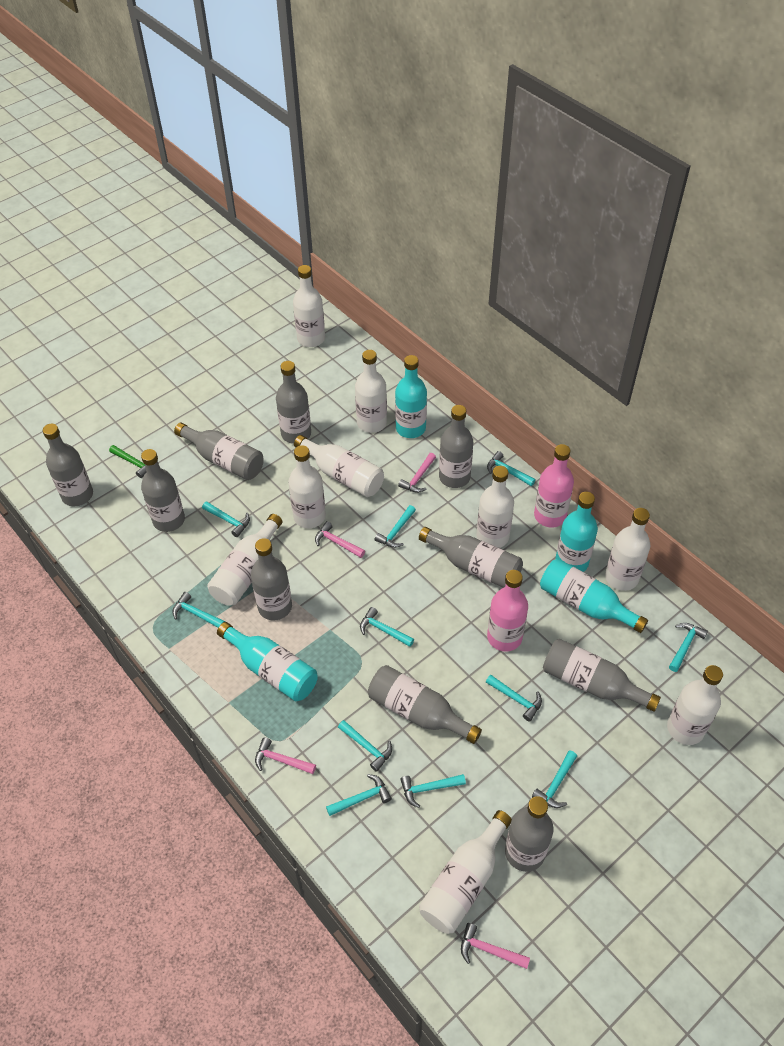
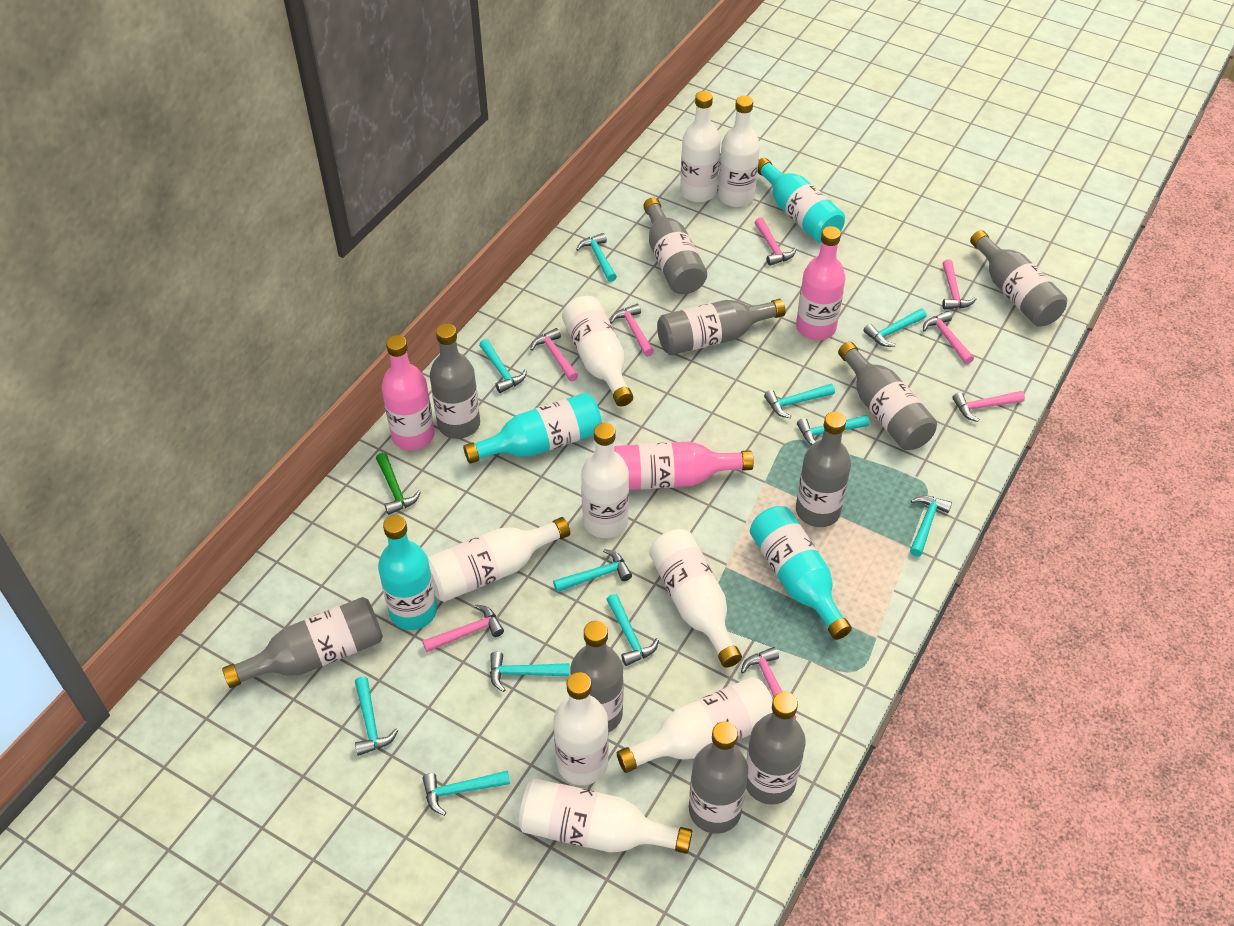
pink bottle: 2 -> 3
pink hammer: 4 -> 8

